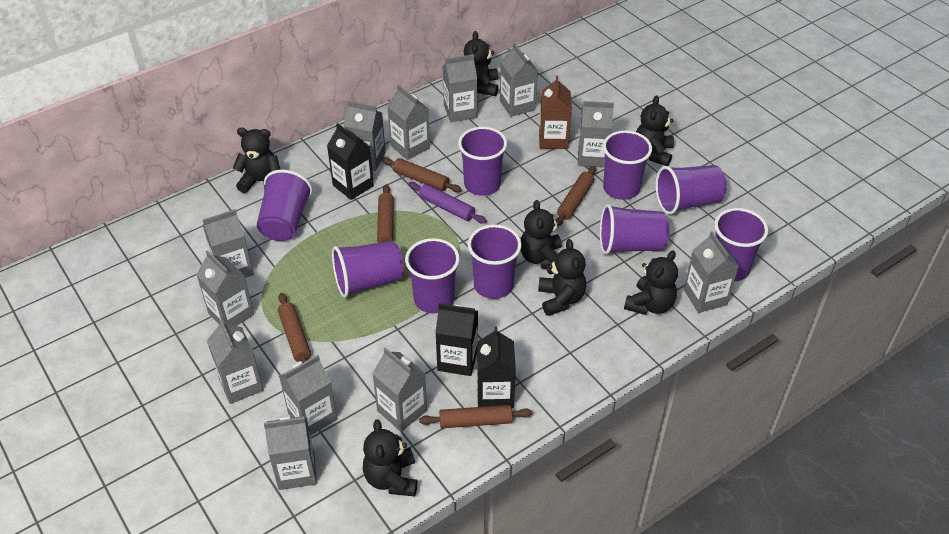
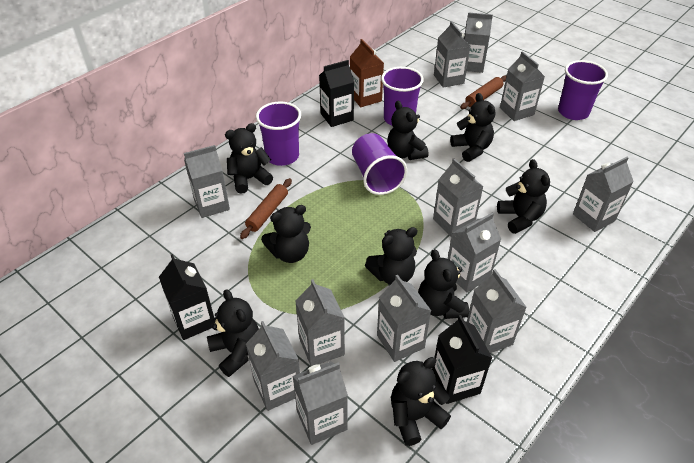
black teddy bear: 7 -> 9
brown rolling pin: 5 -> 2
purple cup: 9 -> 4
purple rolling pin: 1 -> 0

